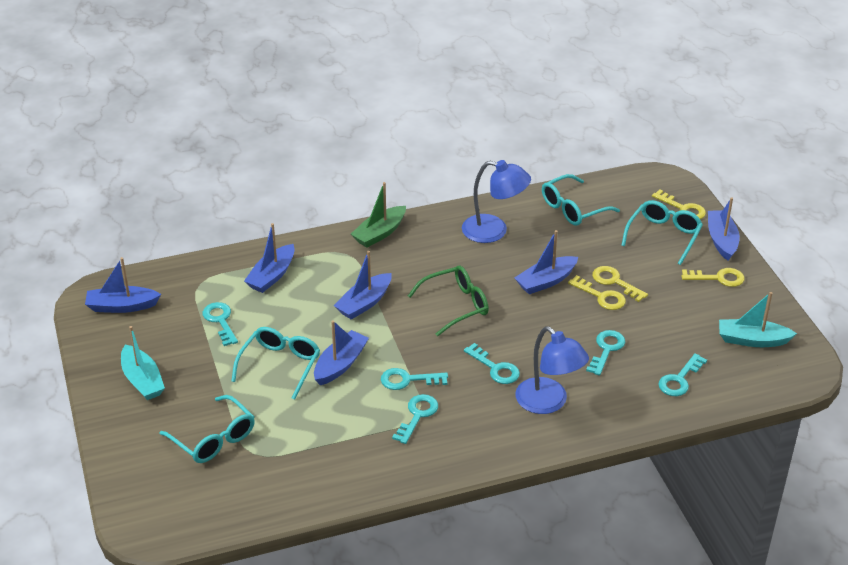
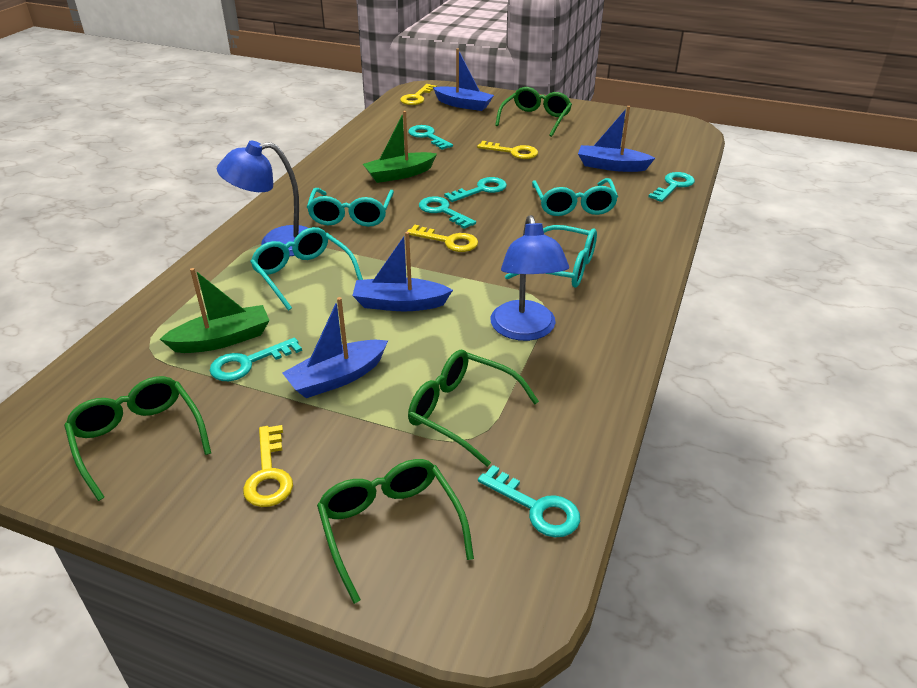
blue boat: 6 -> 4
green boat: 1 -> 2
green glasses: 1 -> 4
turquoise boat: 2 -> 0

